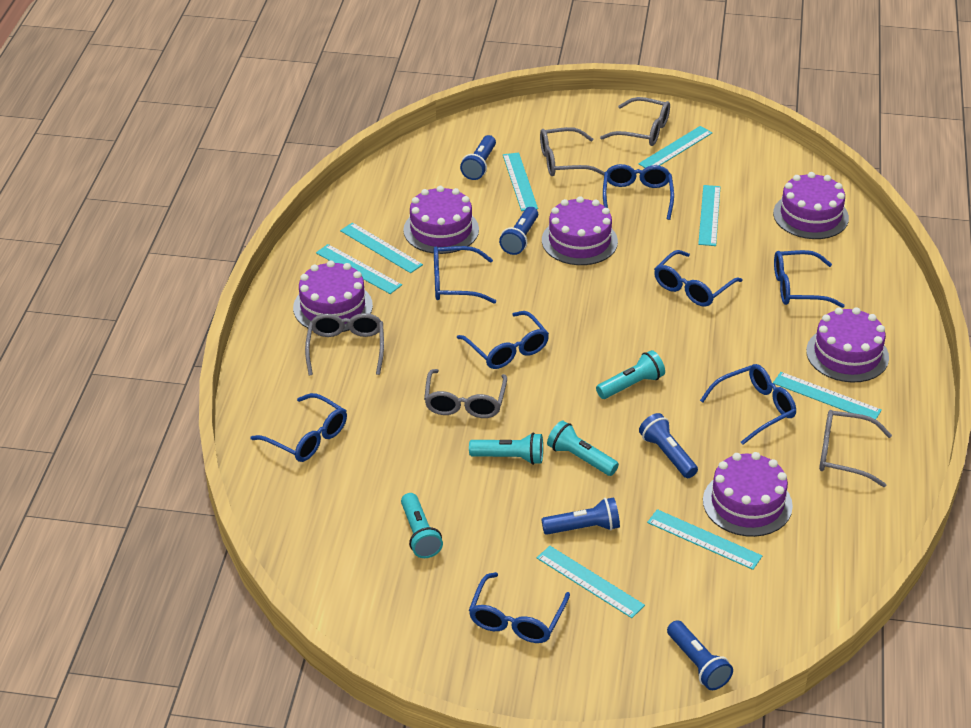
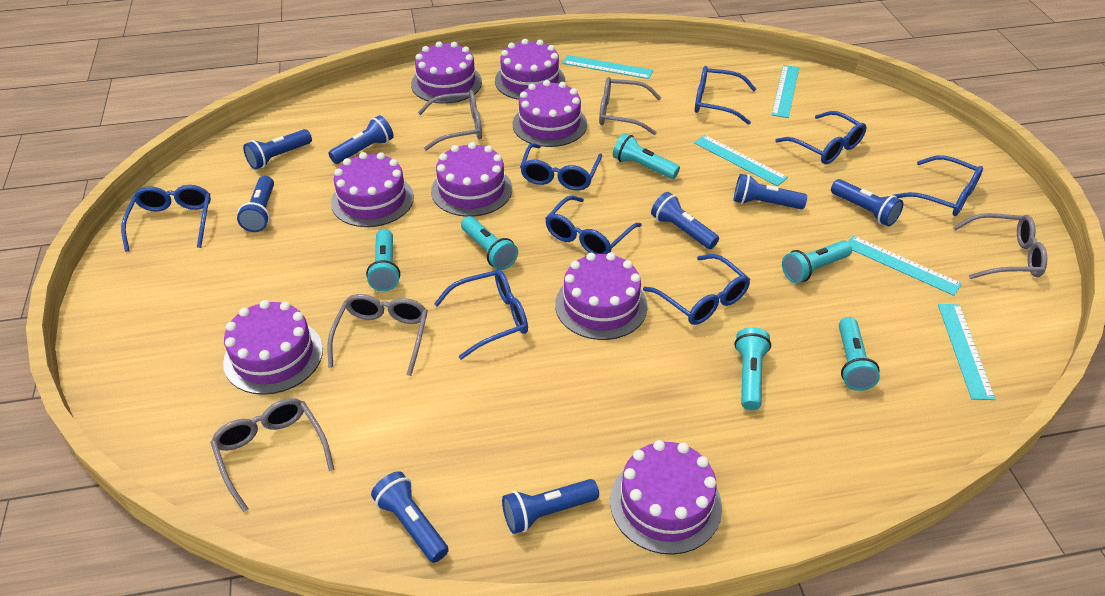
blue flashlight: 5 -> 8
purple cake: 6 -> 8
turquoise flashlight: 4 -> 6
turquoise ruler: 8 -> 5

